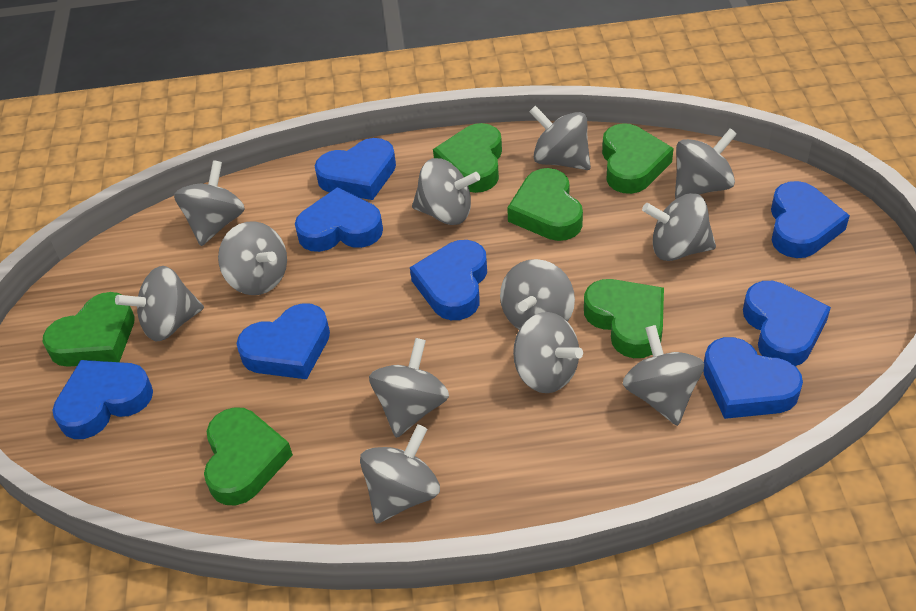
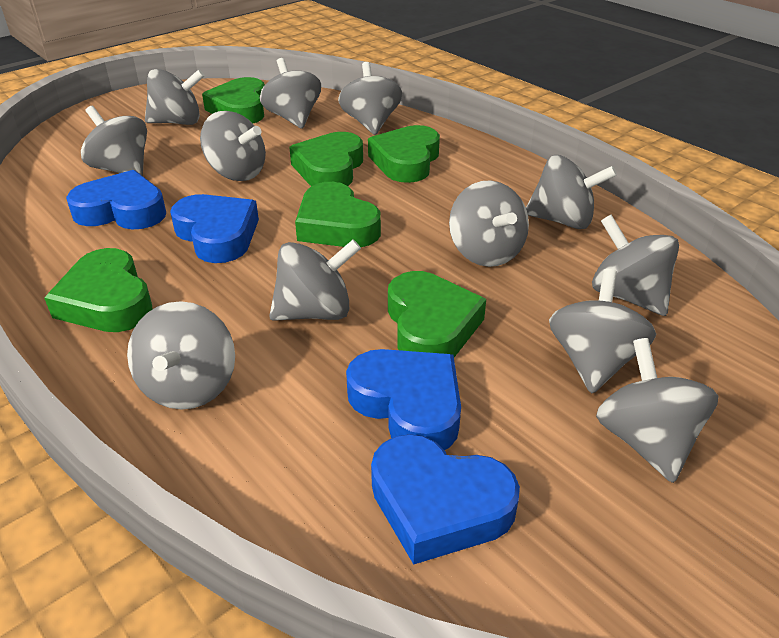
blue heart: 8 -> 4

